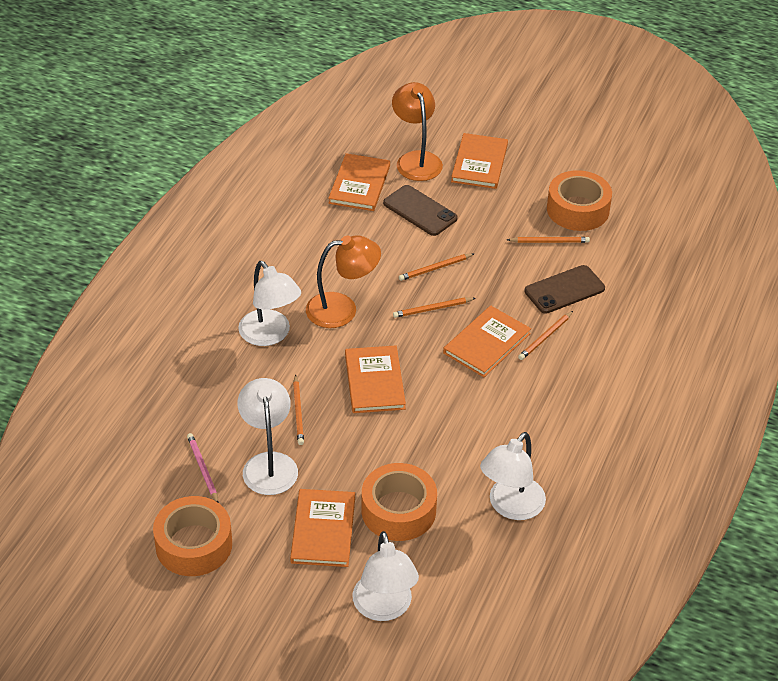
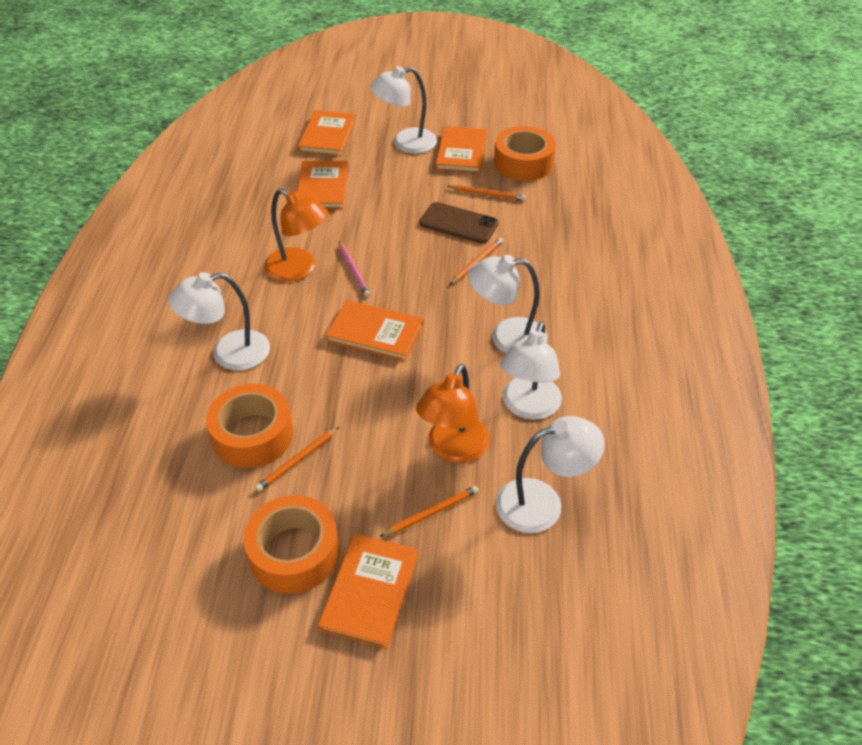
brown phone: 2 -> 1
orange pencil: 5 -> 4
white lamp: 4 -> 5

